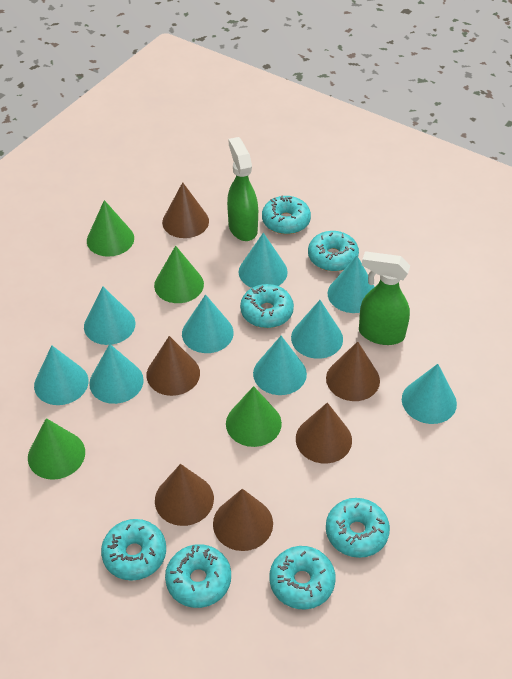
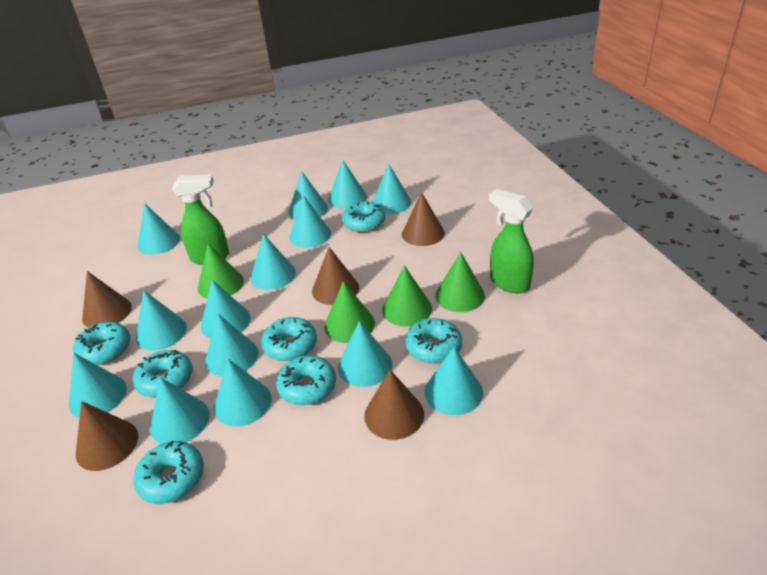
brown cone: 6 -> 5
turquoise cone: 9 -> 14

